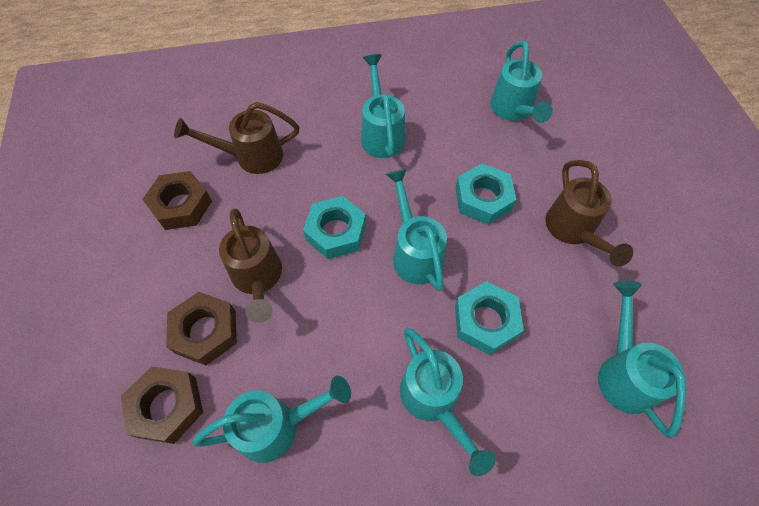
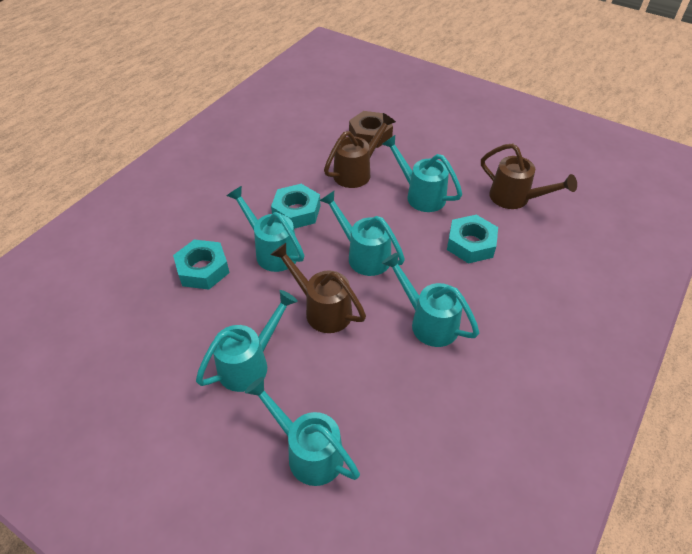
brown nut: 3 -> 1

